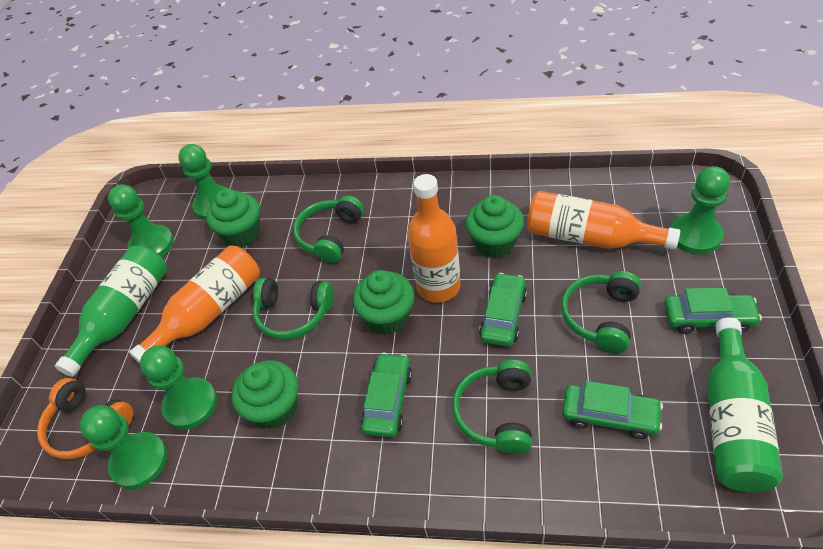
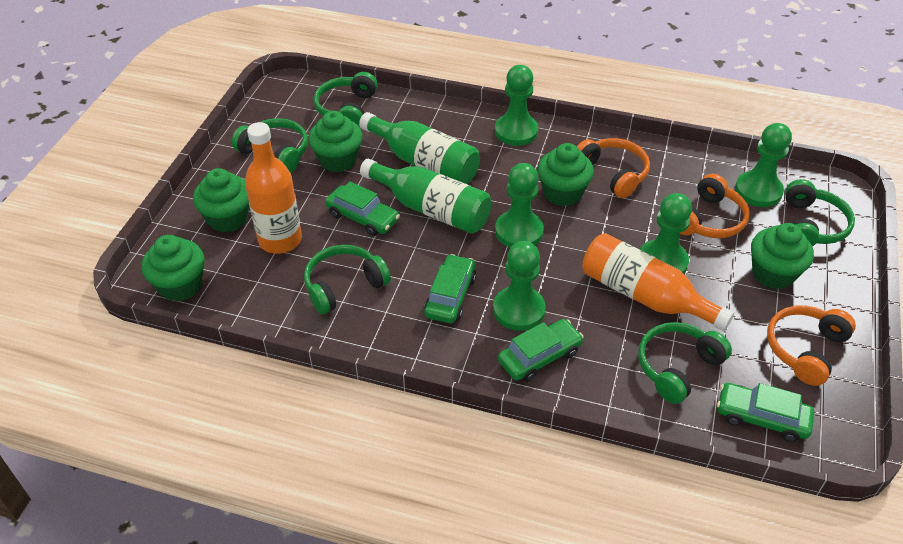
green cupcake: 4 -> 5
green headphones: 4 -> 5
orange bottle: 3 -> 2
orange headphones: 1 -> 3

